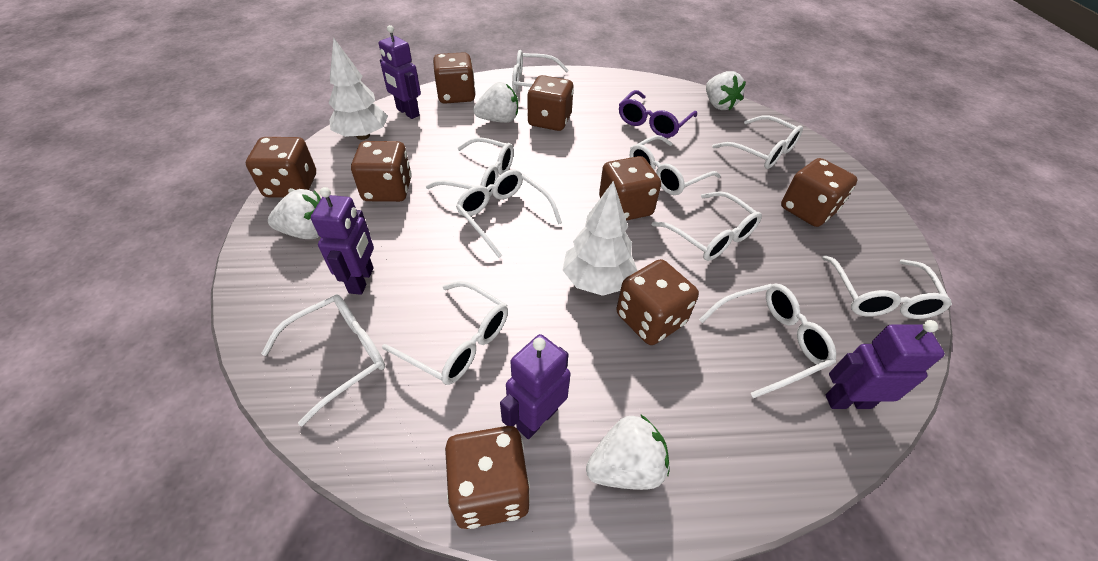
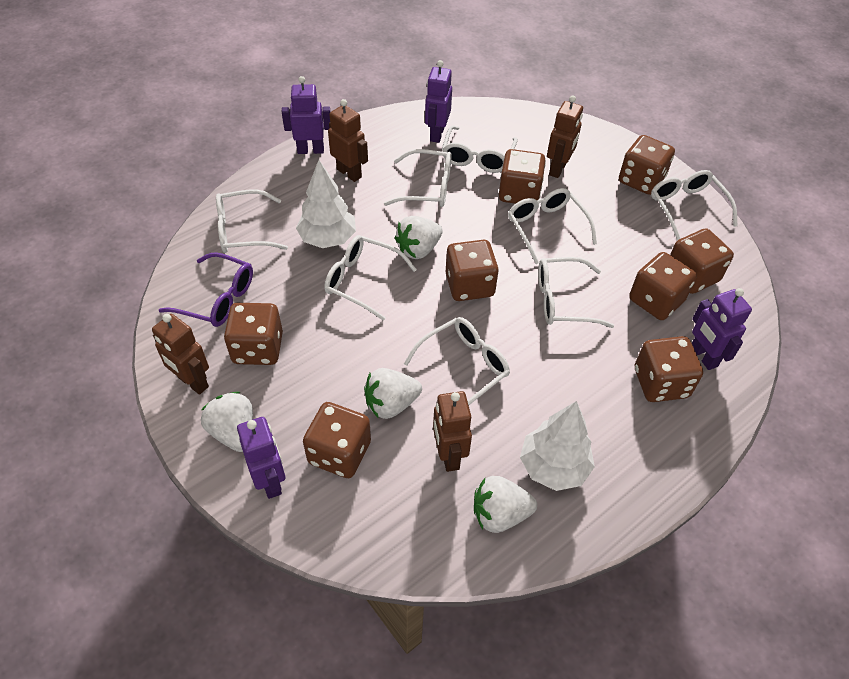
brown robot: 0 -> 4
white glasses: 10 -> 8

